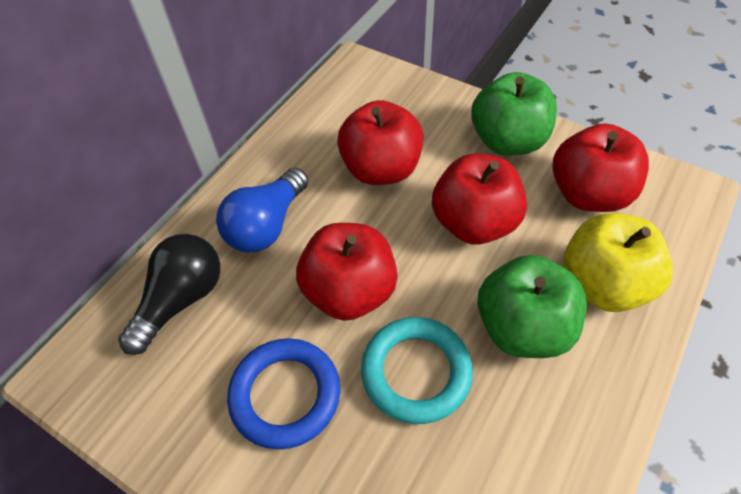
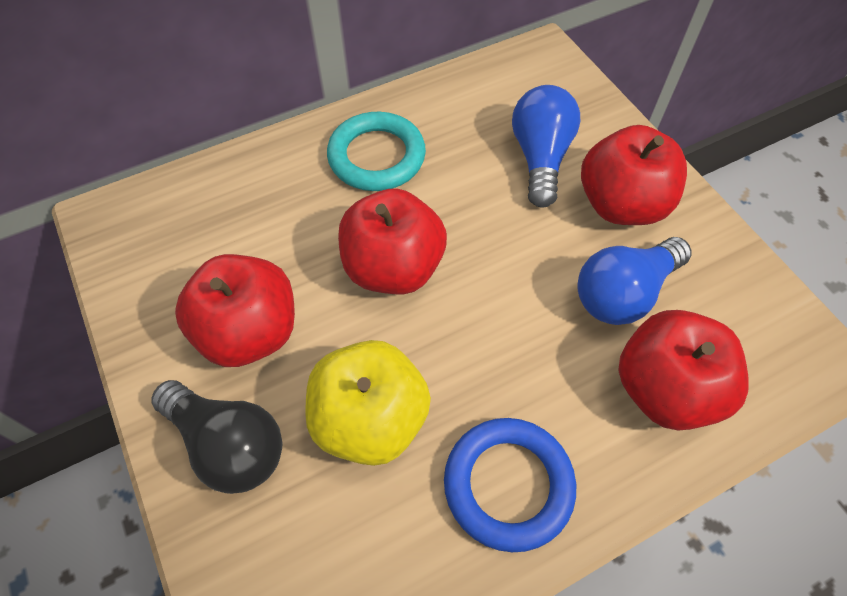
blue light bulb: 1 -> 2
green apple: 2 -> 0

